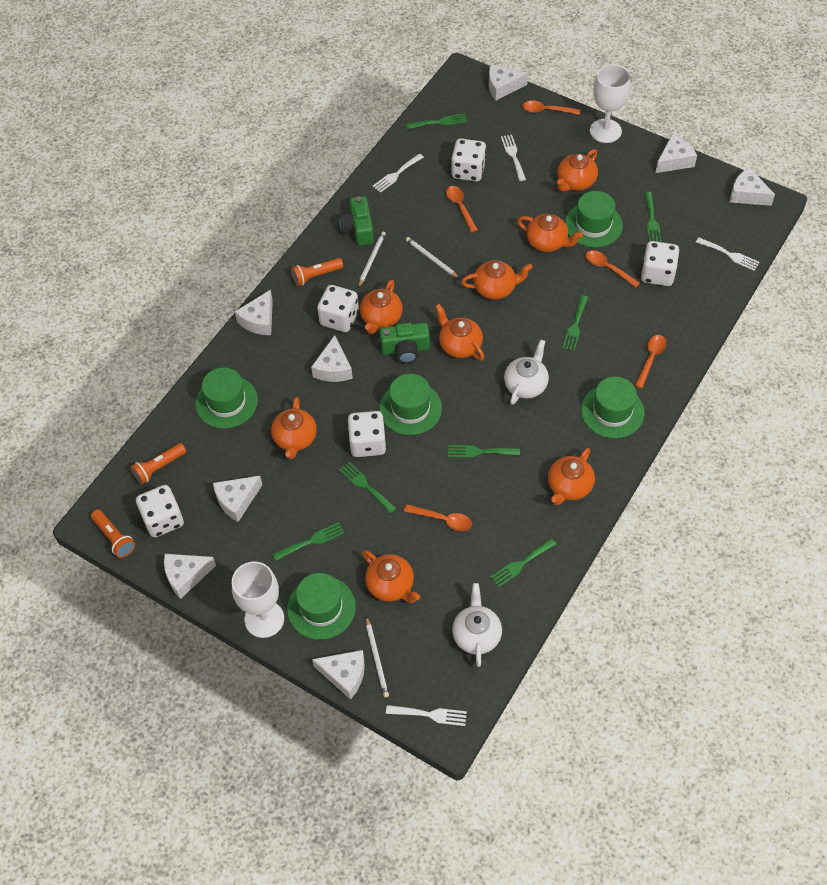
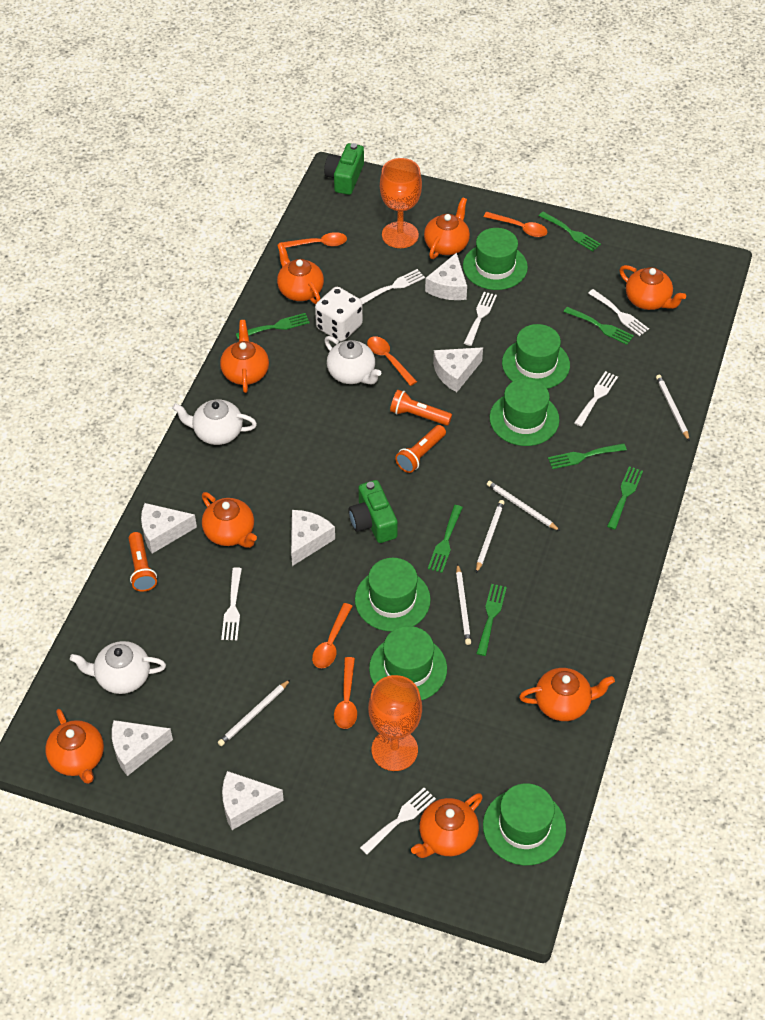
green hat: 5 -> 6
orange goblet: 0 -> 2
white cheese: 8 -> 6
white dice: 5 -> 1
white fork: 4 -> 6
white goblet: 2 -> 0
white pencil: 3 -> 5
white teapot: 2 -> 3

